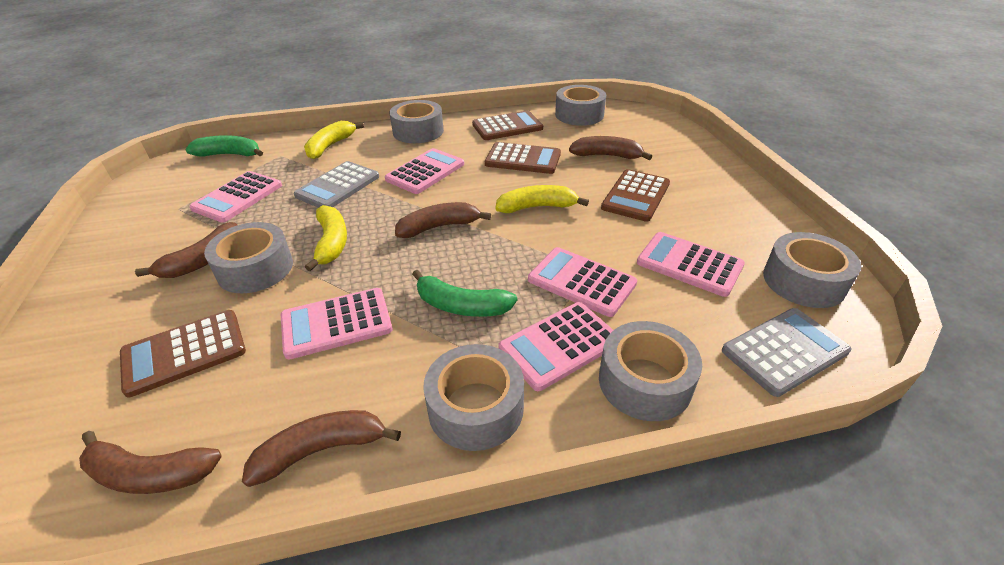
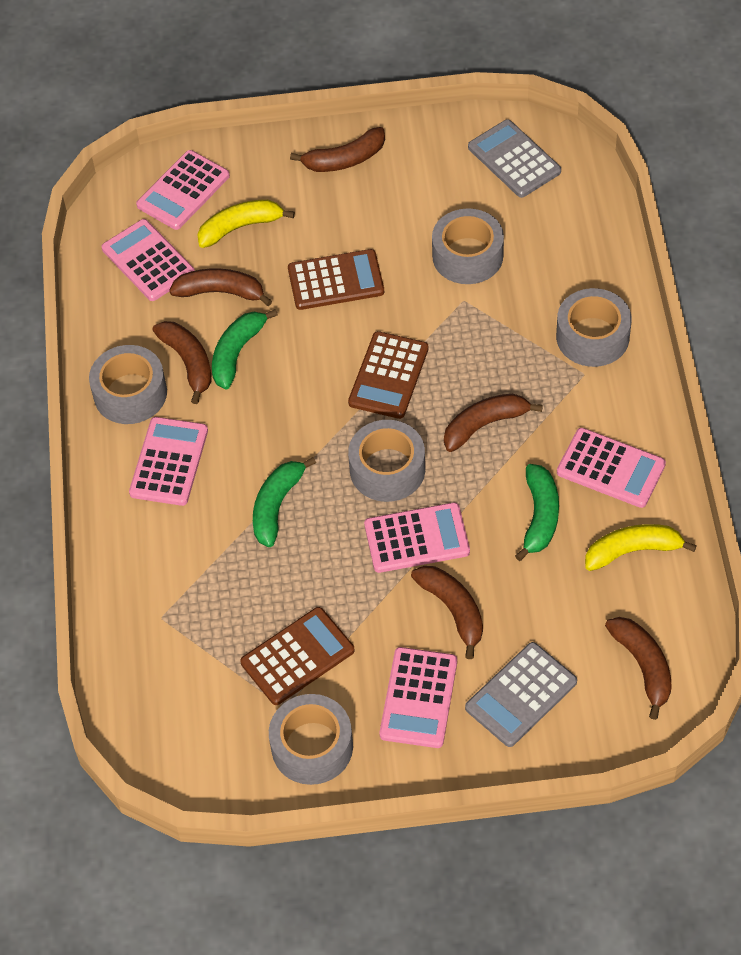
brown banana: 5 -> 6
brown calculator: 4 -> 3
green banana: 2 -> 3
grey tape: 6 -> 5
yellow banana: 3 -> 2

